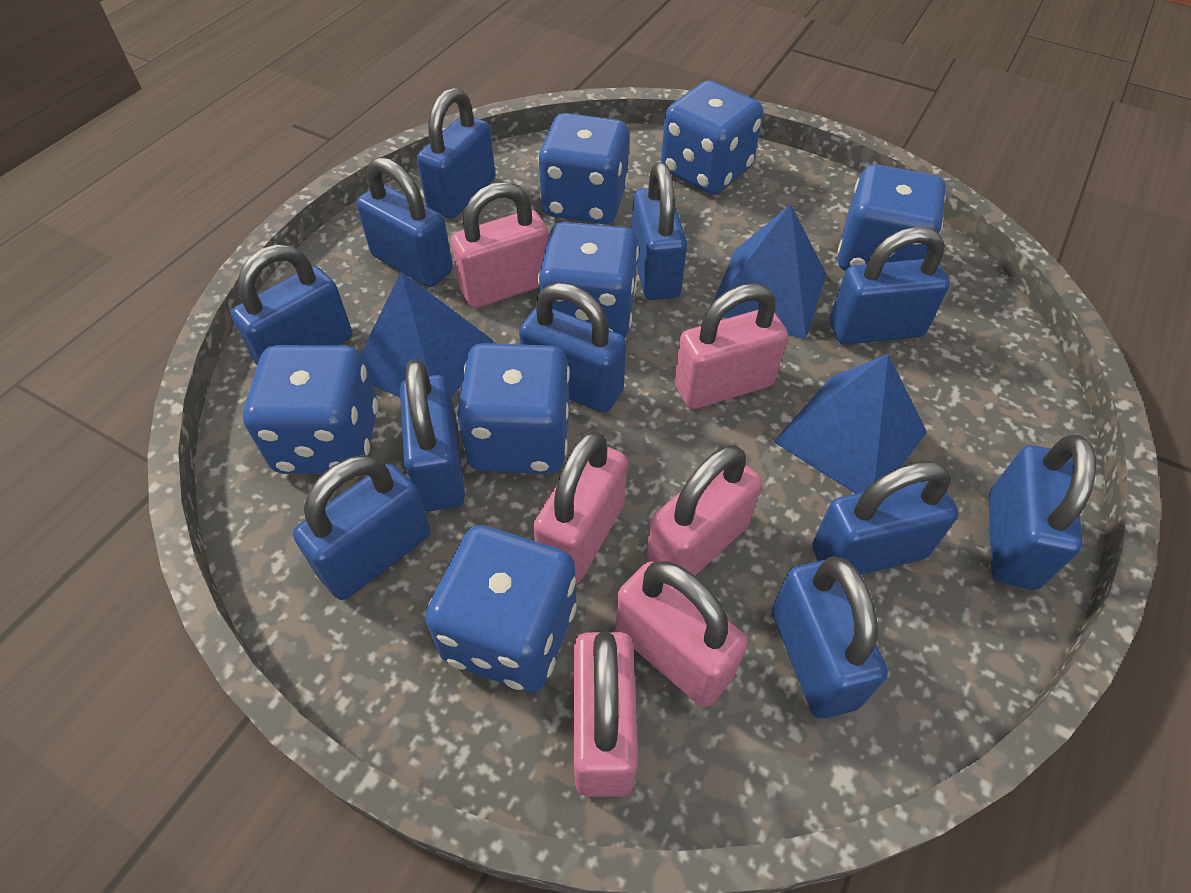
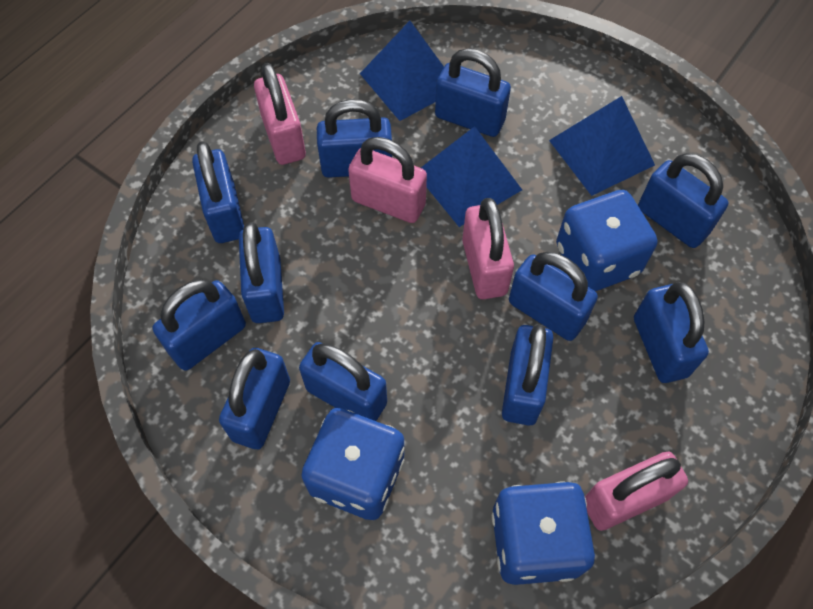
blue dice: 7 -> 3
pink padlock: 6 -> 4

